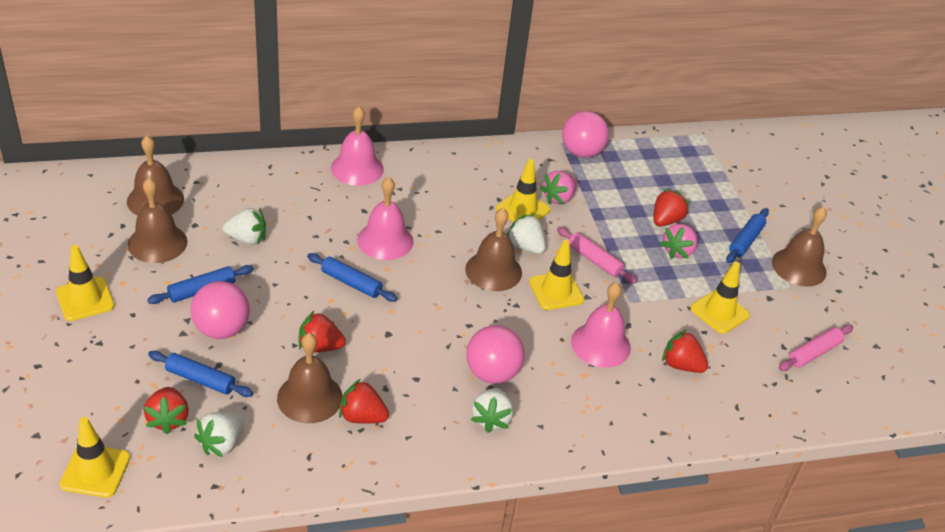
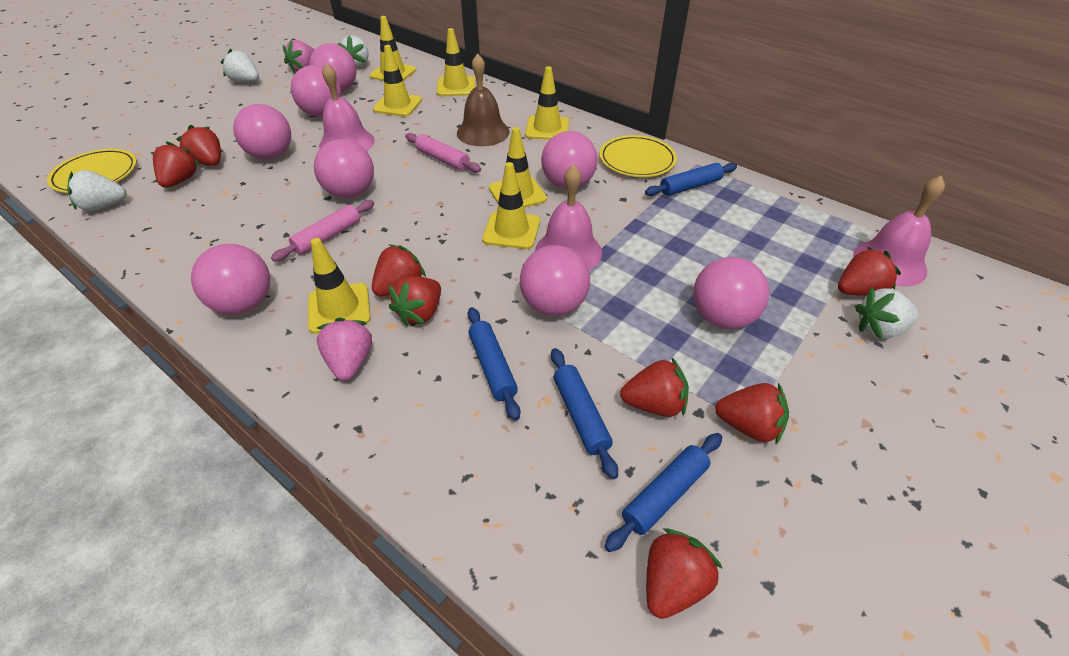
brown bell: 5 -> 1
pink ball: 3 -> 8
red strawberry: 5 -> 8
yellow plate: 0 -> 2
yellow traffic cone: 5 -> 7

